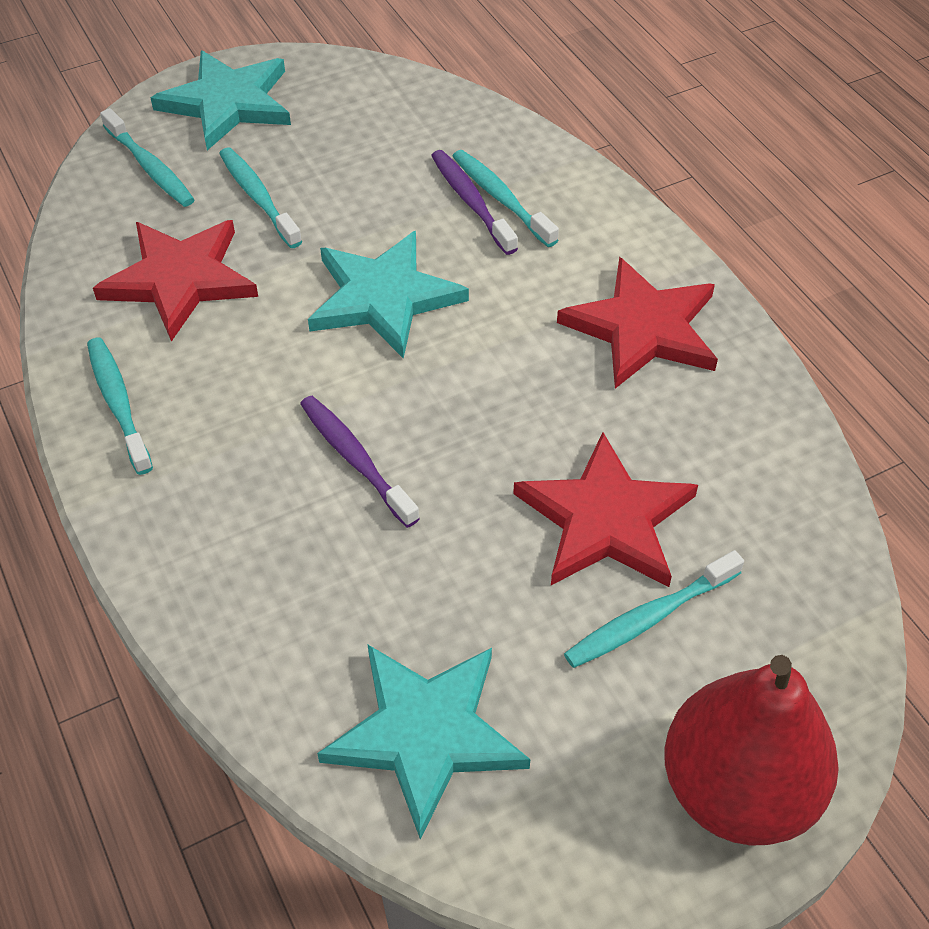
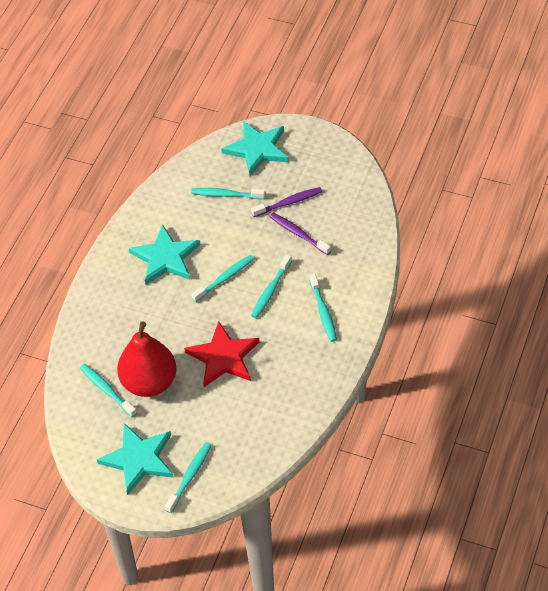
red star: 3 -> 1
turquoise toothbrush: 5 -> 6

